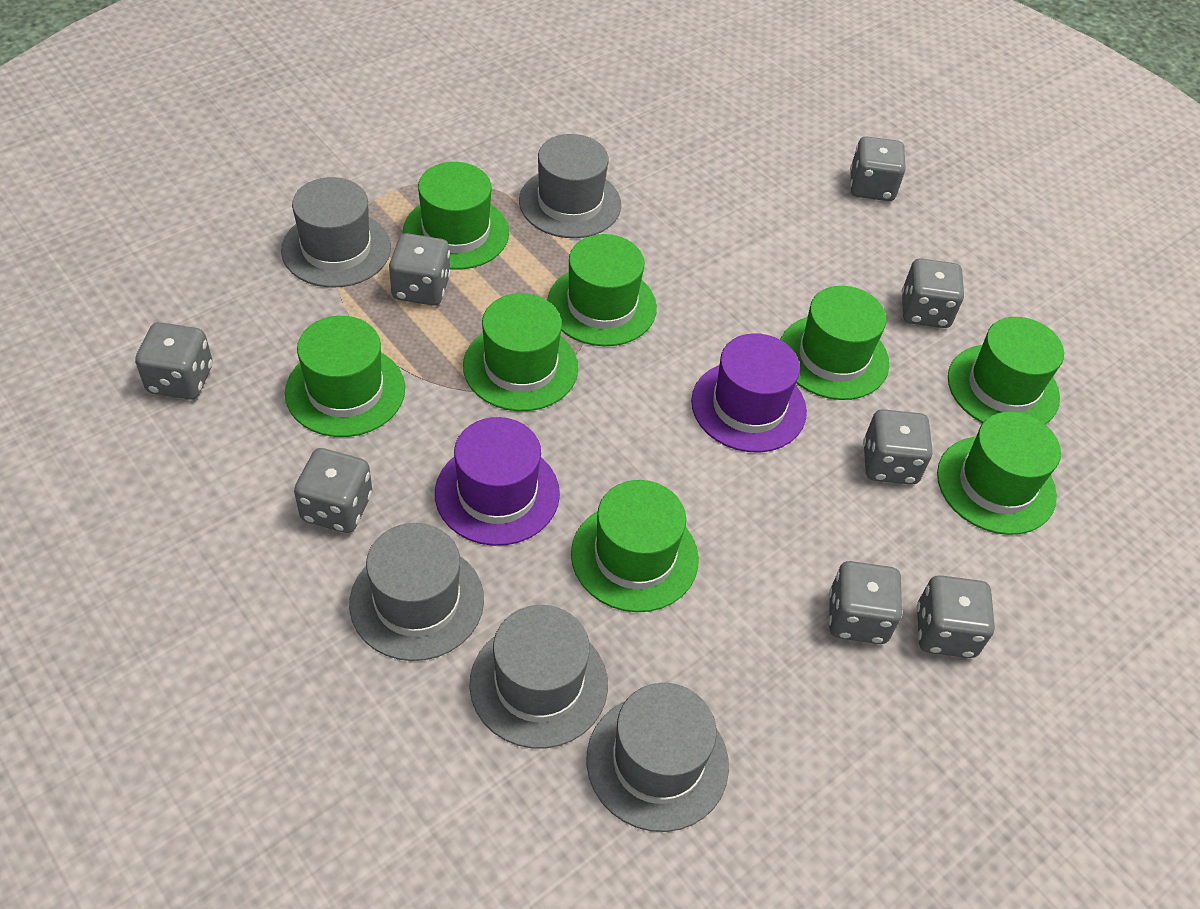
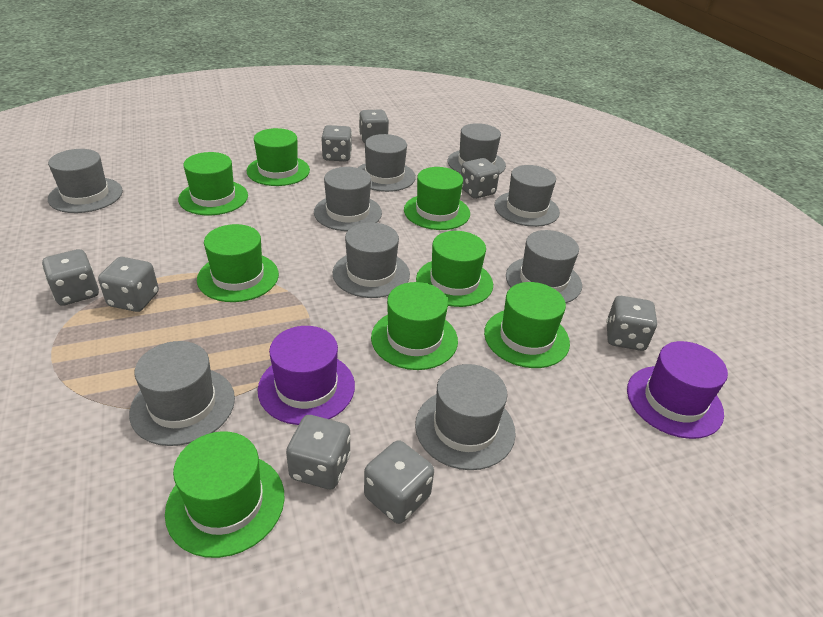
grey hat: 5 -> 9

